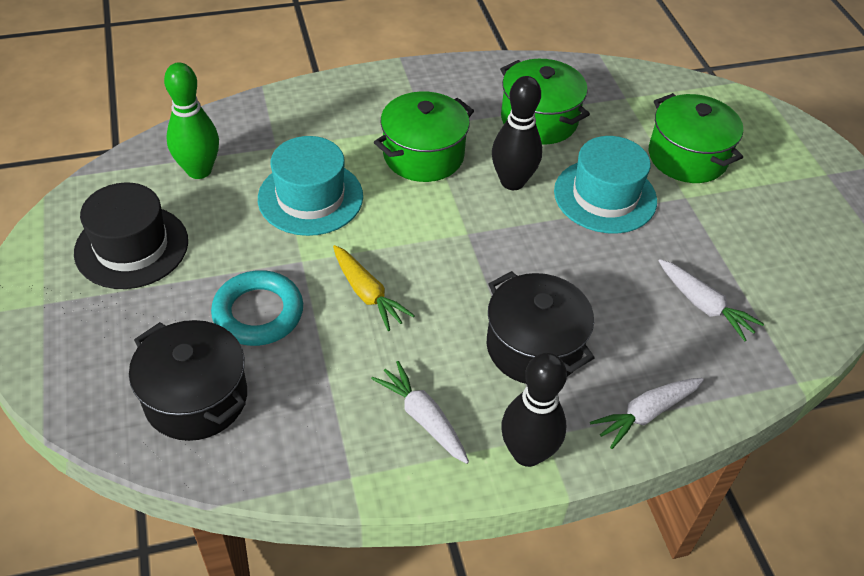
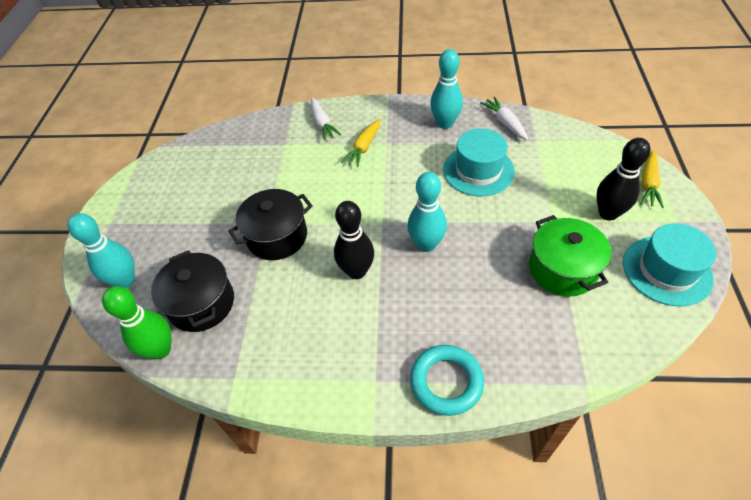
black hat: 1 -> 0
green pot: 3 -> 1
turquoise bowling pin: 0 -> 3
white carrot: 3 -> 2
yellow carrot: 1 -> 2

